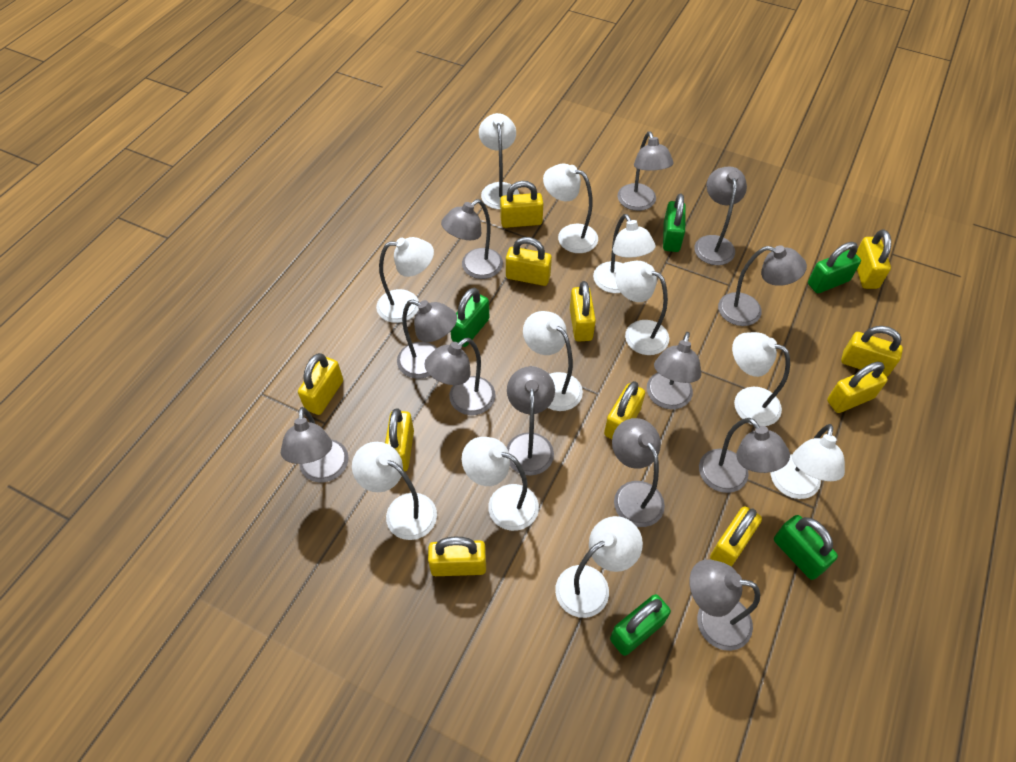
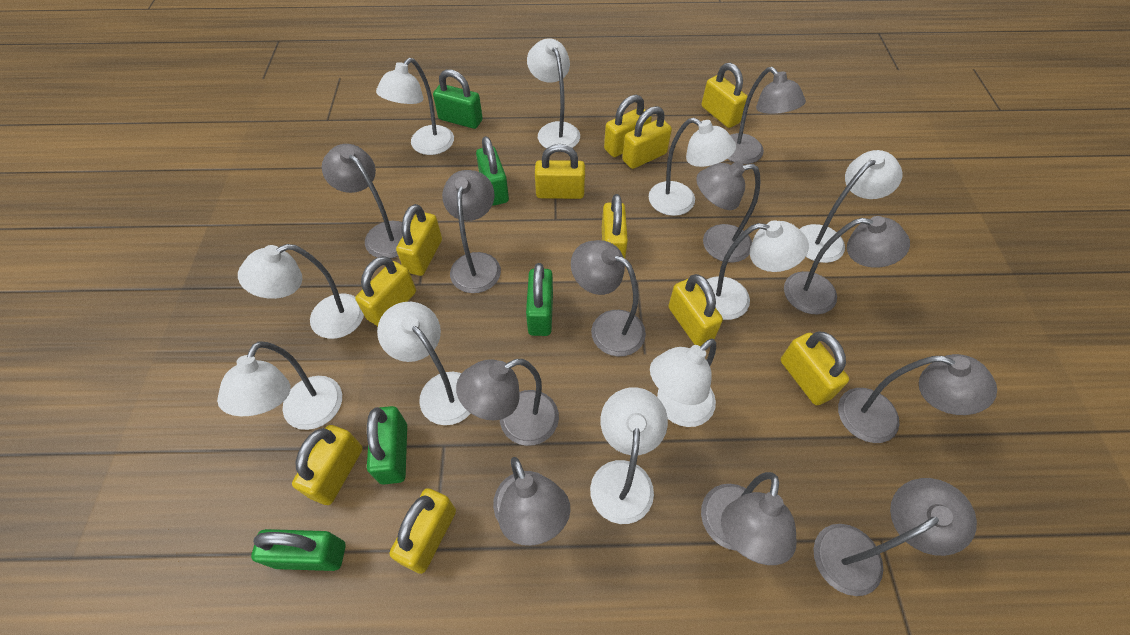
grey lamp: 12 -> 11
white lamp: 11 -> 10

